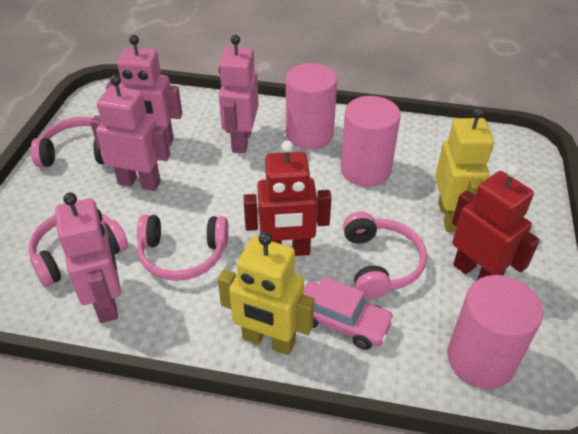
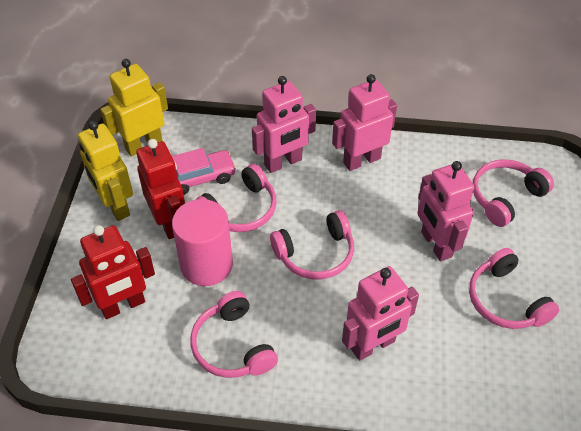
pink cylinder: 3 -> 1
pink headphones: 4 -> 5

